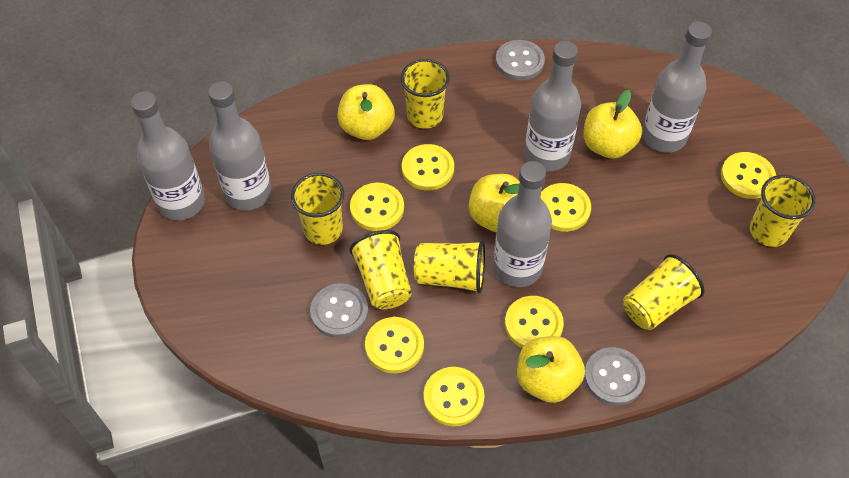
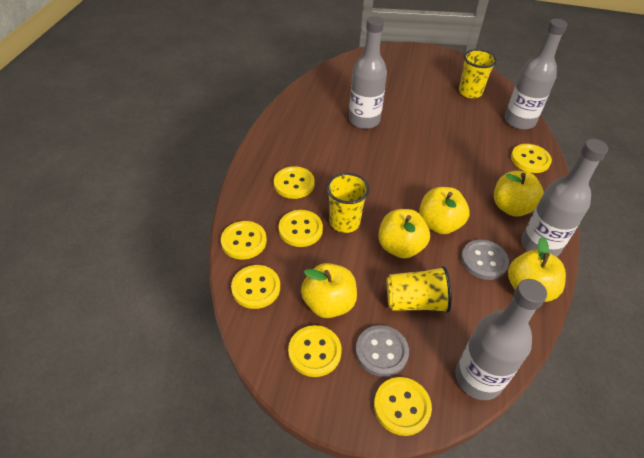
grey bottle: 5 -> 4
grey button: 3 -> 2
yellow apple: 4 -> 5
yellow cup: 6 -> 3

